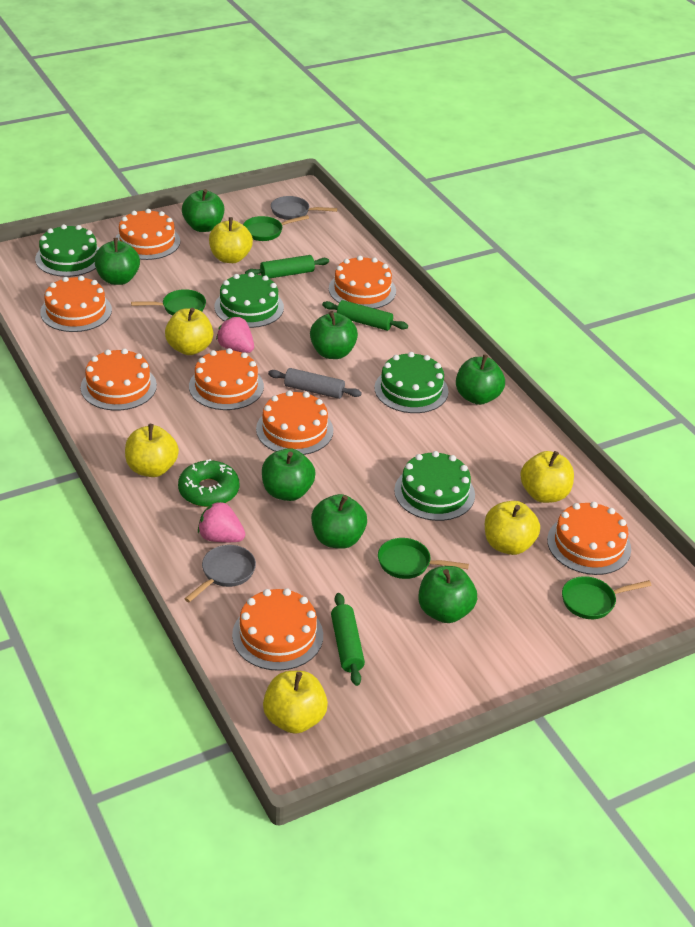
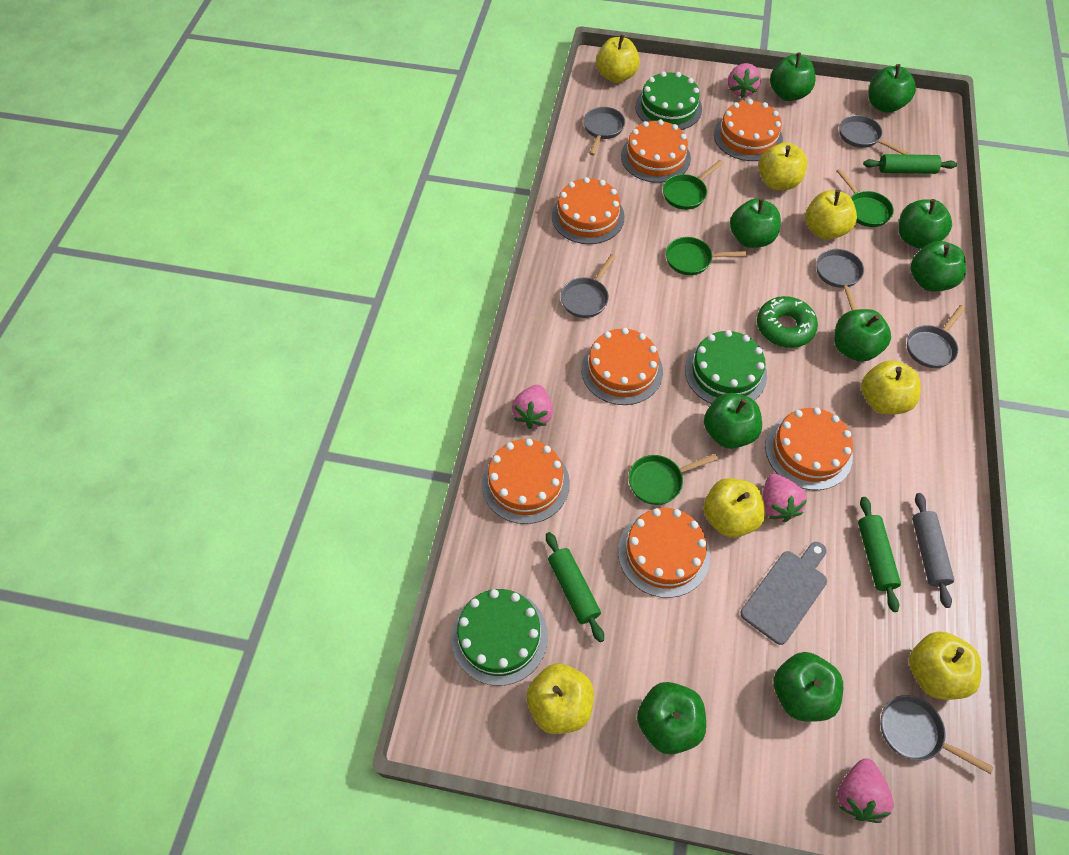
green apple: 7 -> 9
green cake: 4 -> 3
grey cutting board: 0 -> 1
grey pan: 2 -> 6
orange cake: 8 -> 7
pink strawberry: 2 -> 4
yellow apple: 6 -> 7

